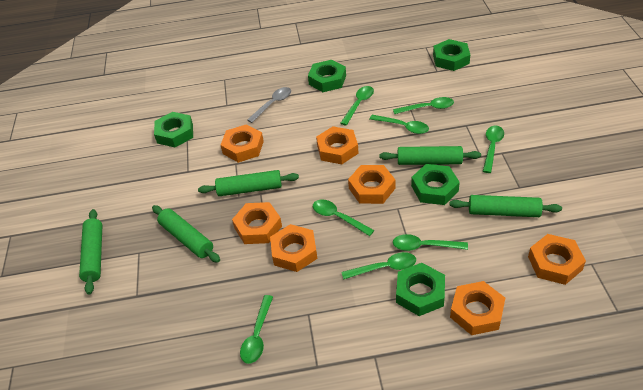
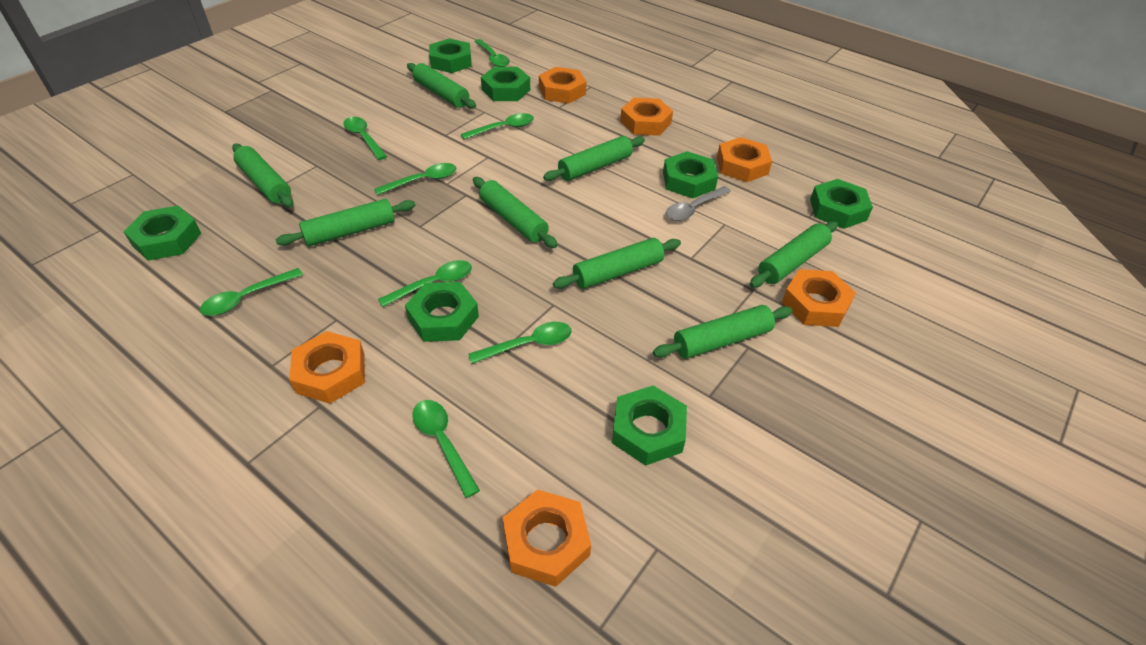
green nut: 5 -> 7
green rolling pin: 5 -> 8
orange nut: 7 -> 6

